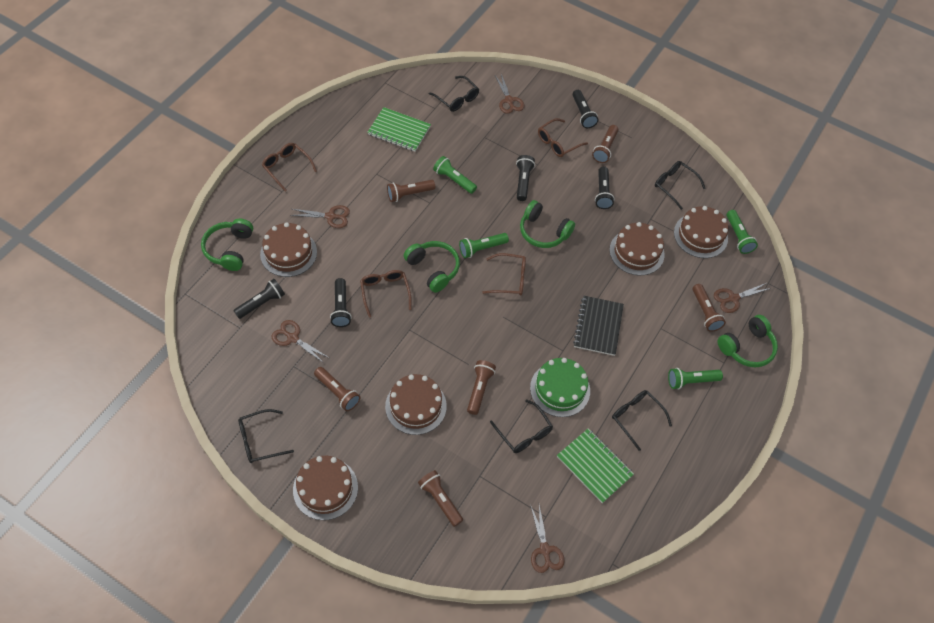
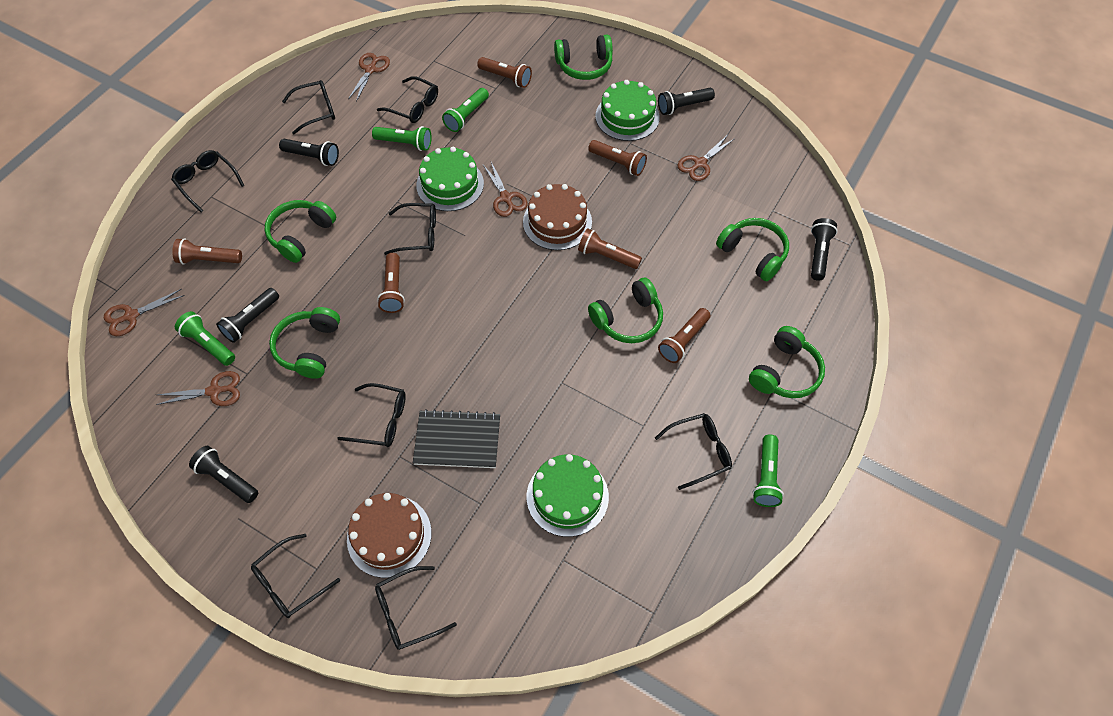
black glasses: 5 -> 8
brown cake: 5 -> 2
brown glasses: 4 -> 0
green cake: 1 -> 3
green headphones: 4 -> 6
green notebook: 2 -> 0

